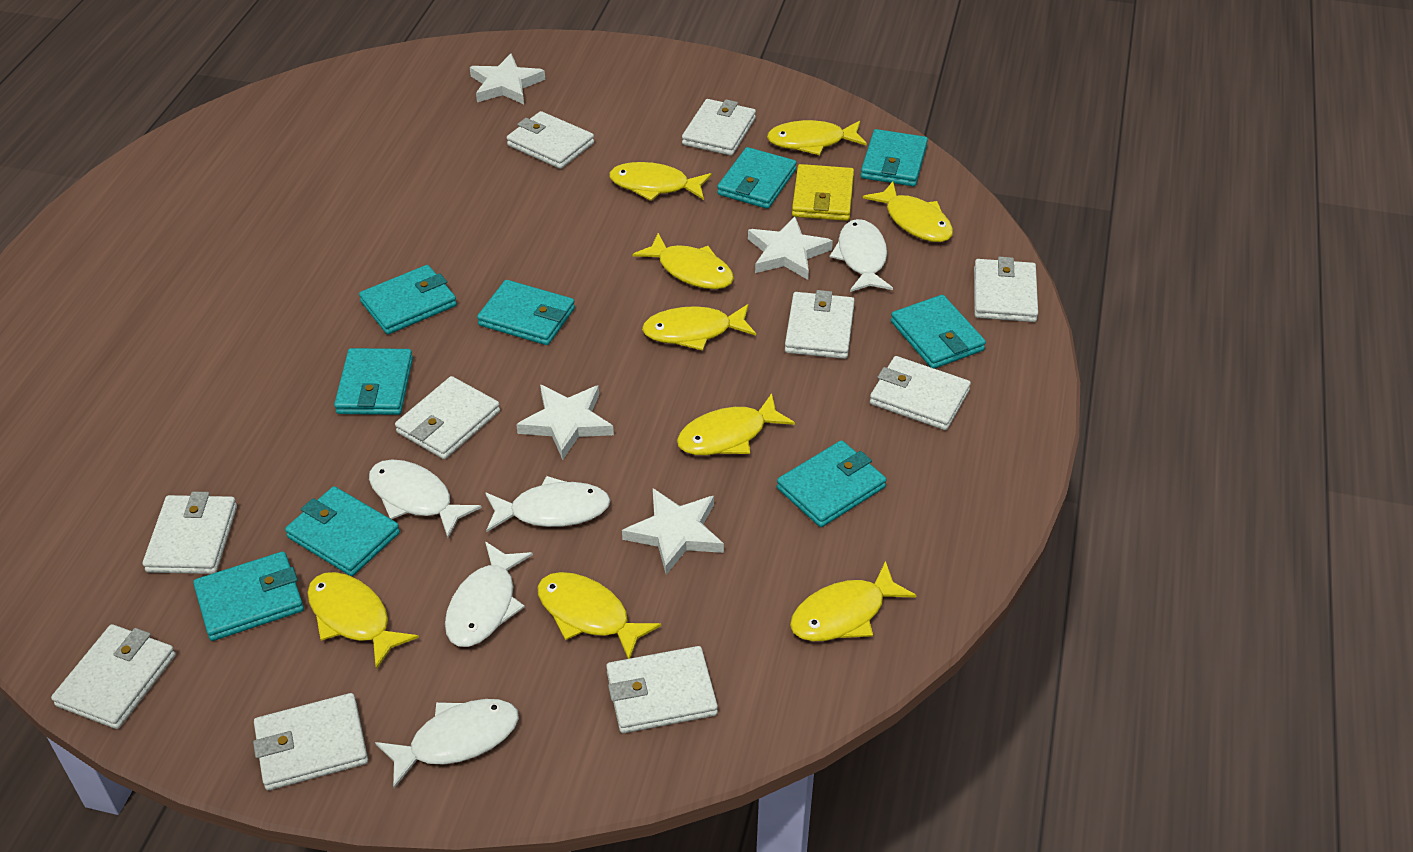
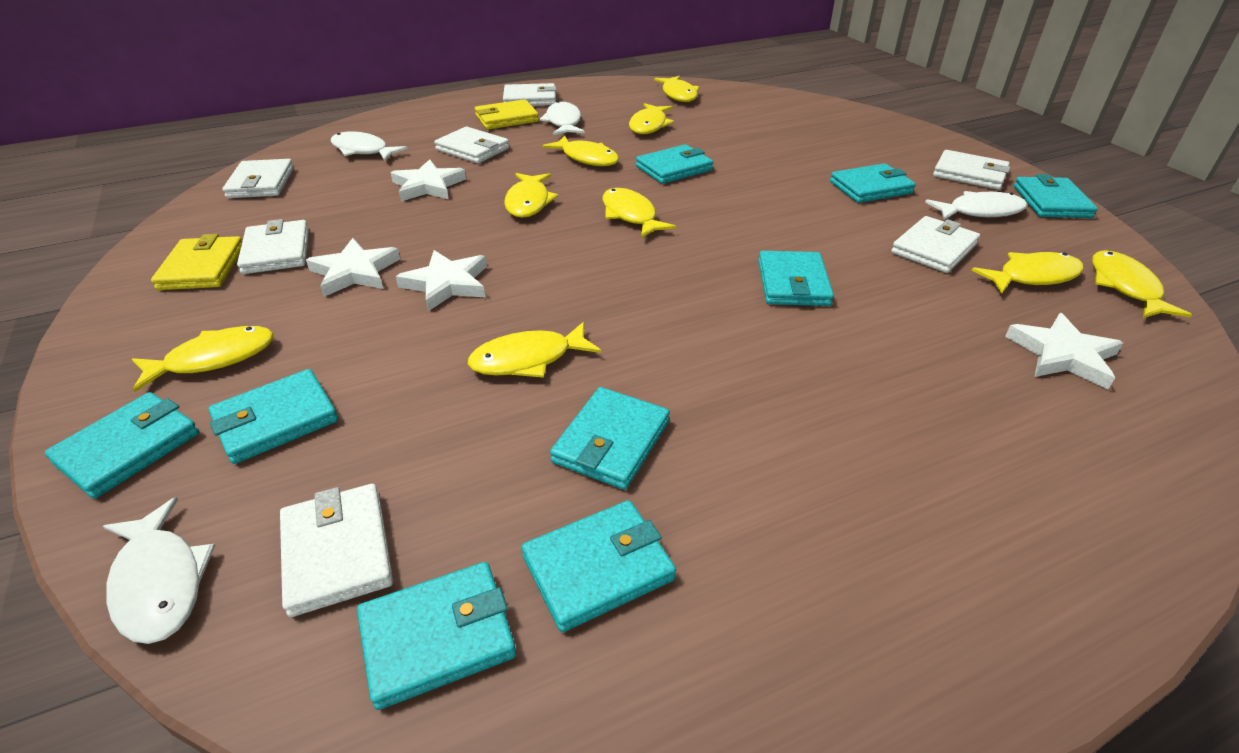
white fish: 5 -> 4
white wallet: 10 -> 7
yellow wallet: 1 -> 2

